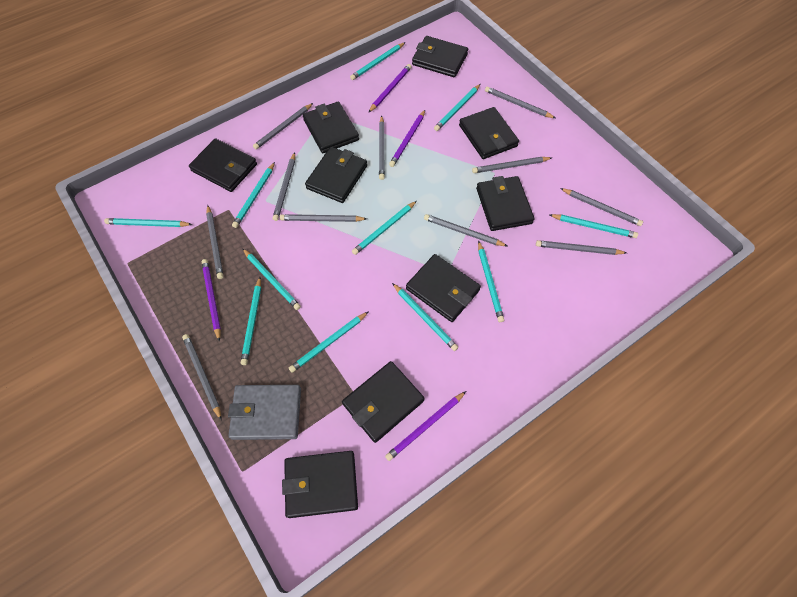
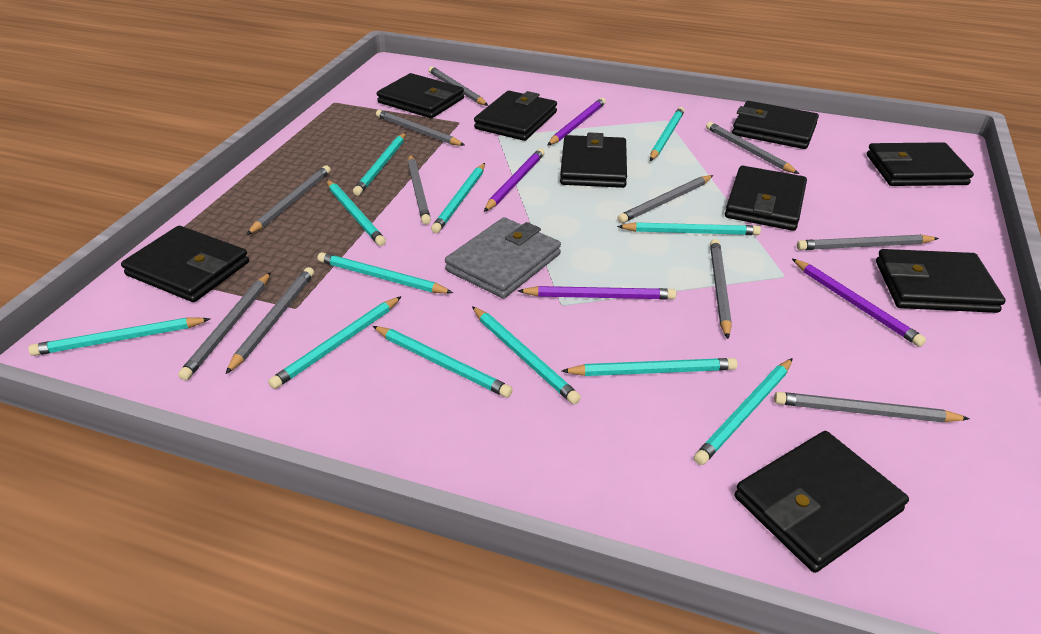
turquoise pencil: 11 -> 12

